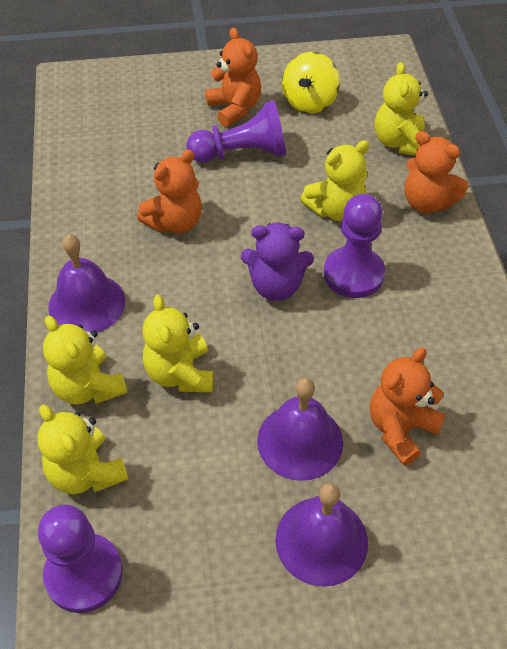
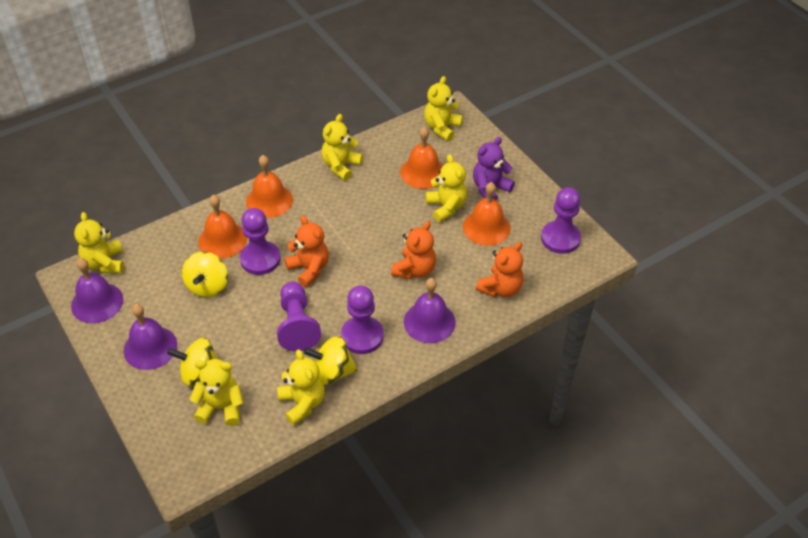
orange bell: 0 -> 4
orange teddy bear: 4 -> 3
purple pawn: 3 -> 4
yellow spinning top: 1 -> 3
yellow teddy bear: 5 -> 6

